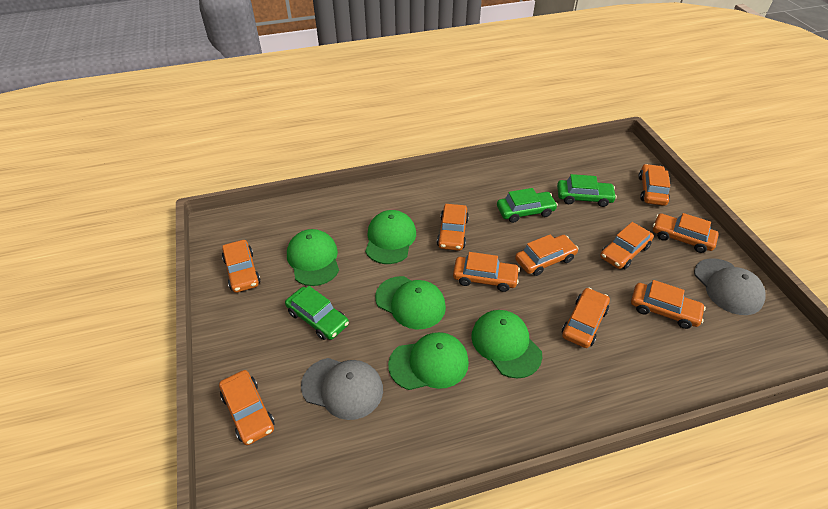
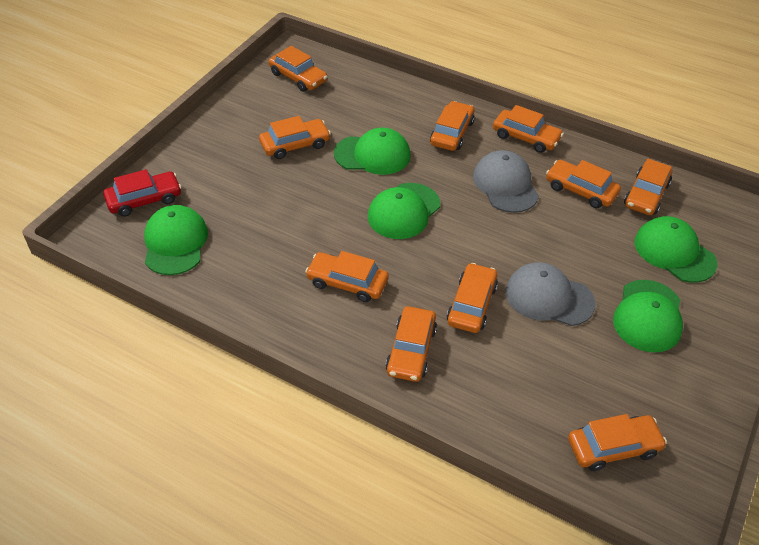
green car: 3 -> 0
red car: 0 -> 1

